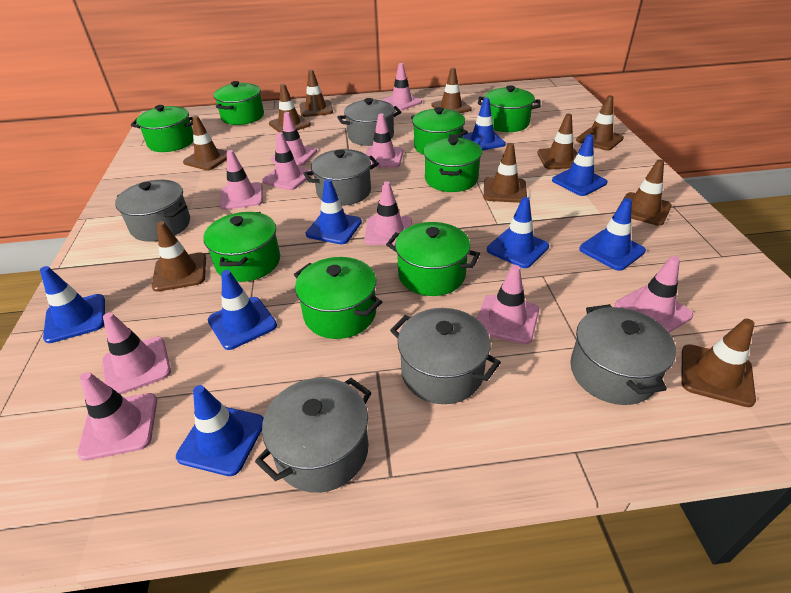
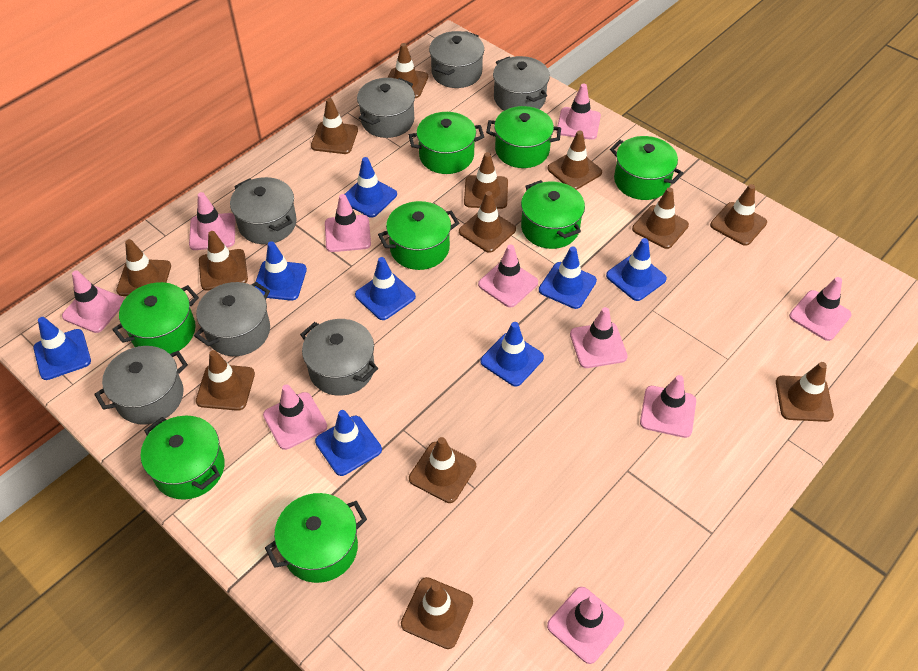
brown traffic cone: 10 -> 13
grey pot: 6 -> 7

